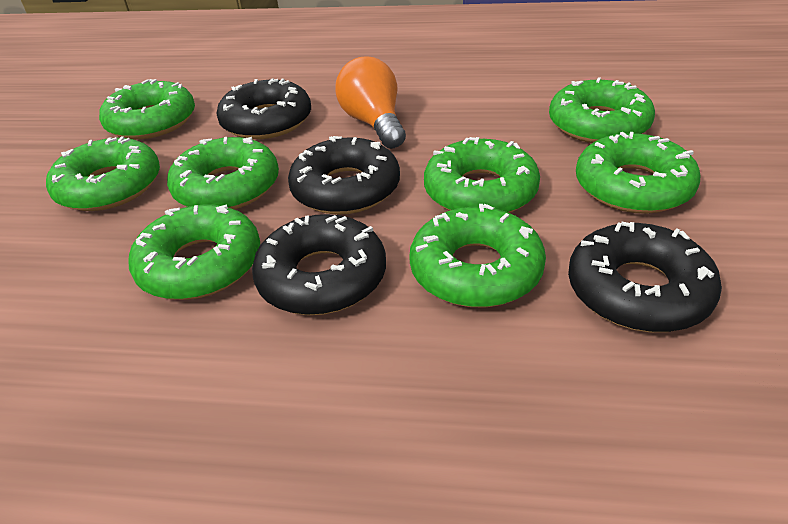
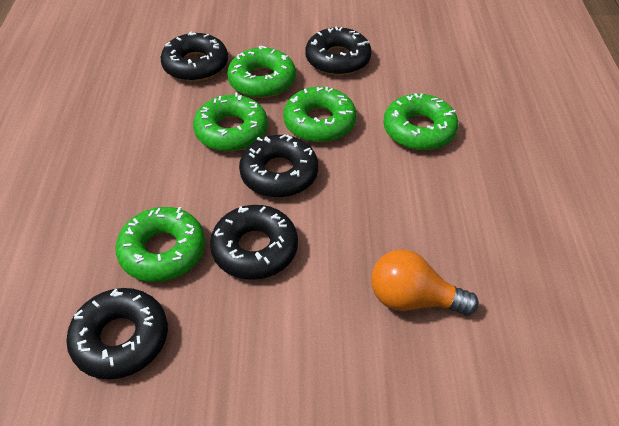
black donut: 4 -> 5
green donut: 8 -> 5

